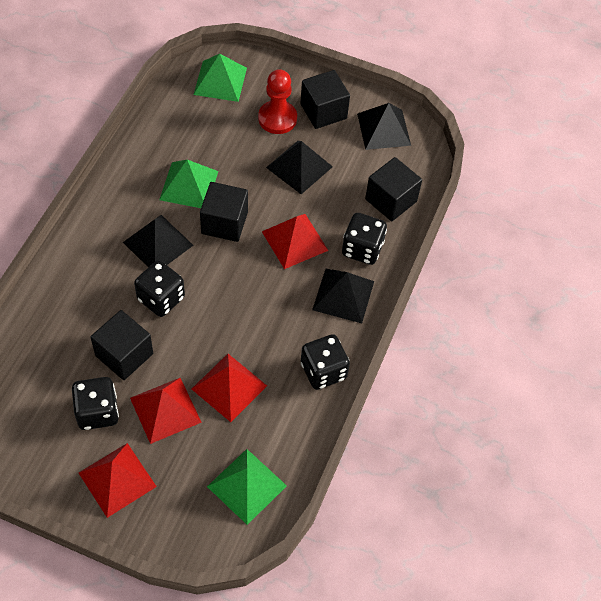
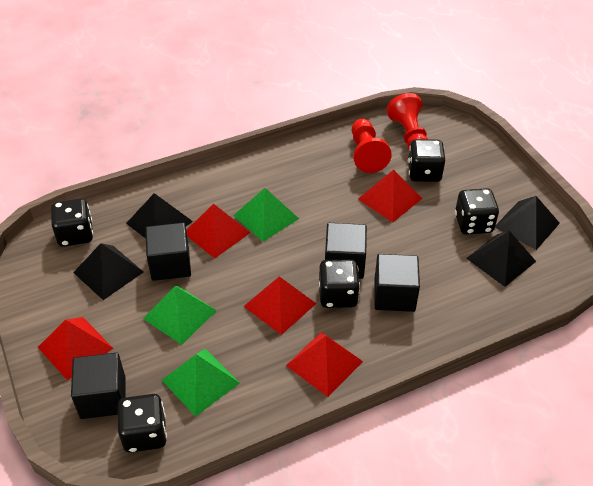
black dice: 4 -> 5
red pawn: 1 -> 2
red pyramid: 4 -> 5

